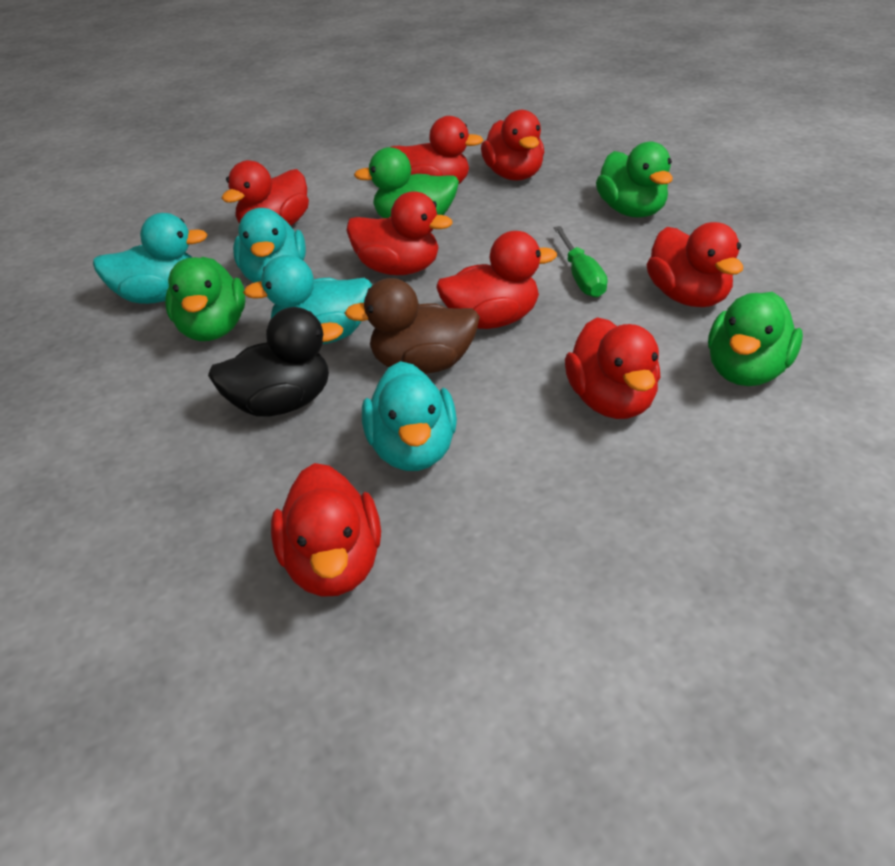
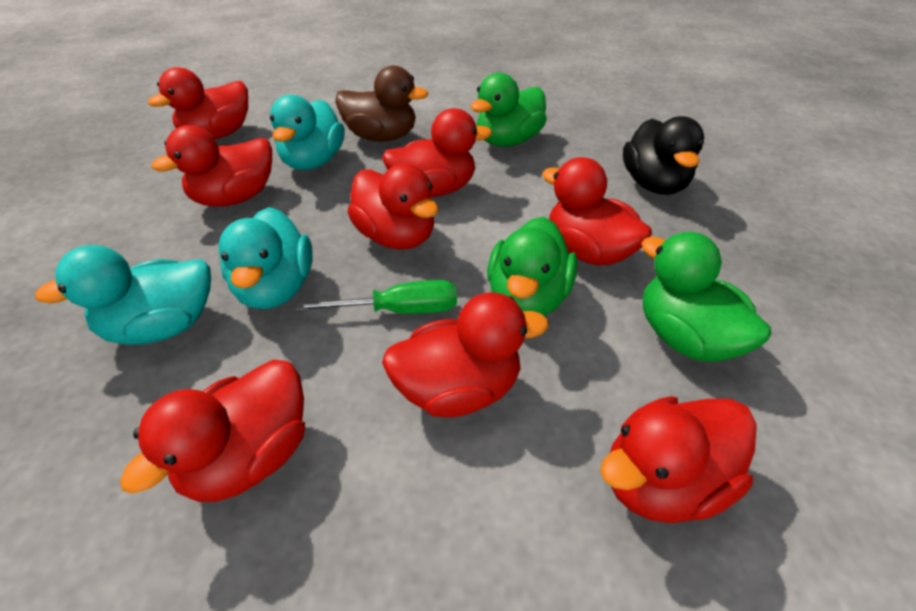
green duck: 4 -> 3
turquoise duck: 4 -> 3

